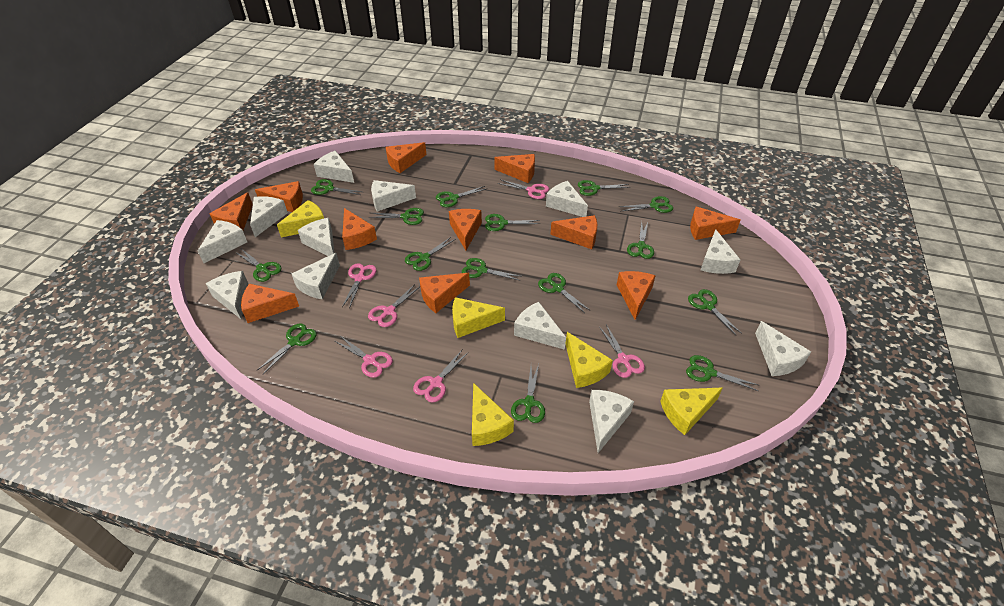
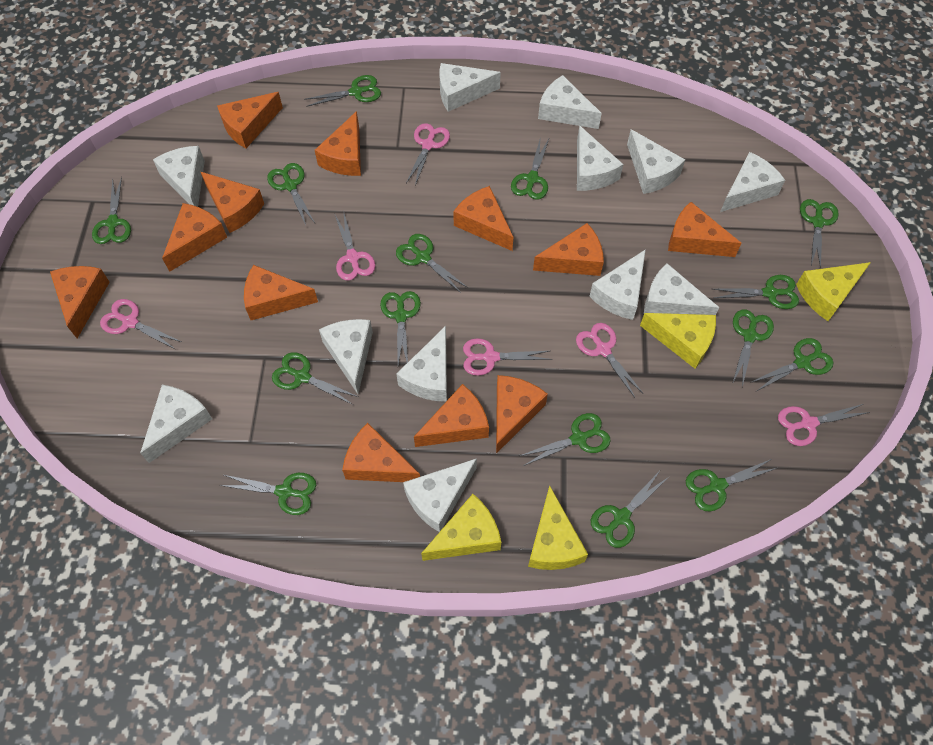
orange cheese: 11 -> 12
yellow cheese: 5 -> 4

